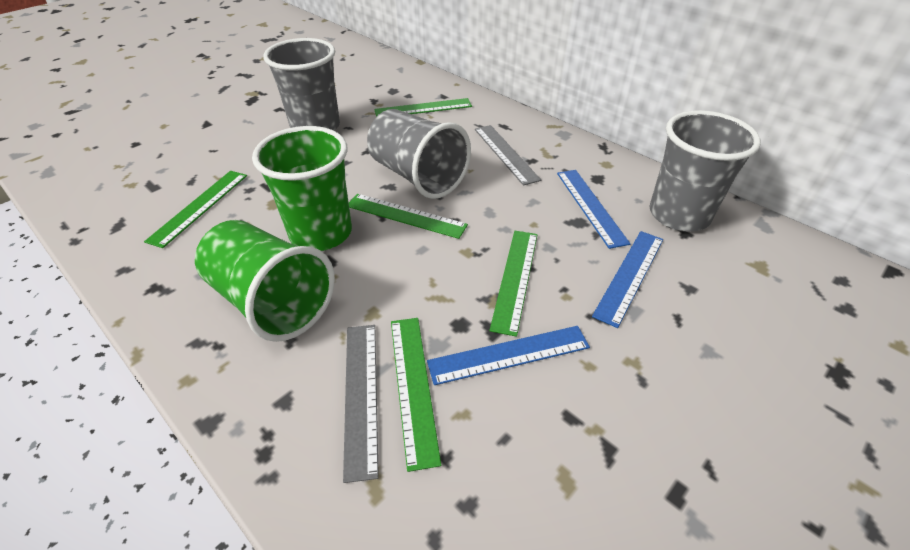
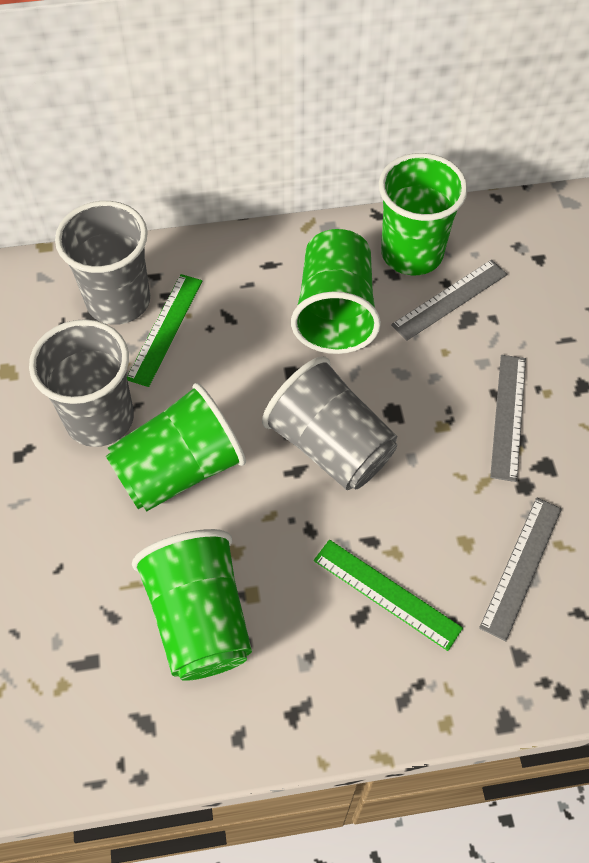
blue ruler: 3 -> 0
green cup: 2 -> 4
green ruler: 5 -> 2
grey ruler: 2 -> 3

